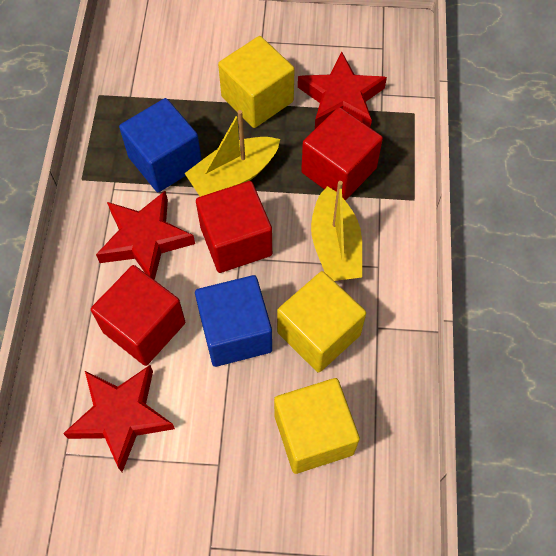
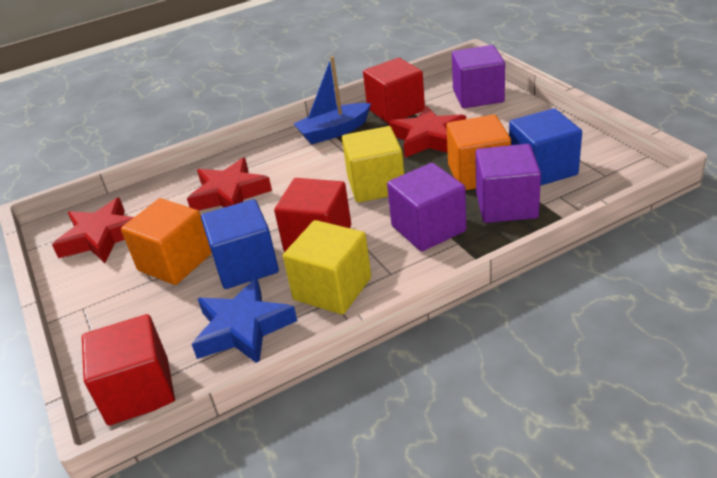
blue boat: 0 -> 1
blue star: 0 -> 1
orange cube: 0 -> 2
purple cube: 0 -> 3
yellow boat: 2 -> 0
yellow cube: 3 -> 2

